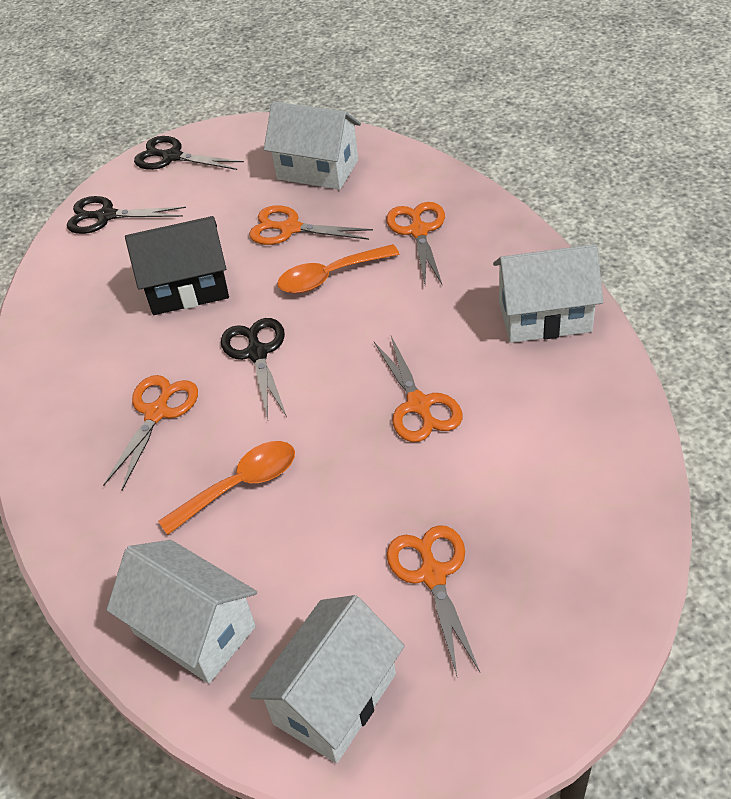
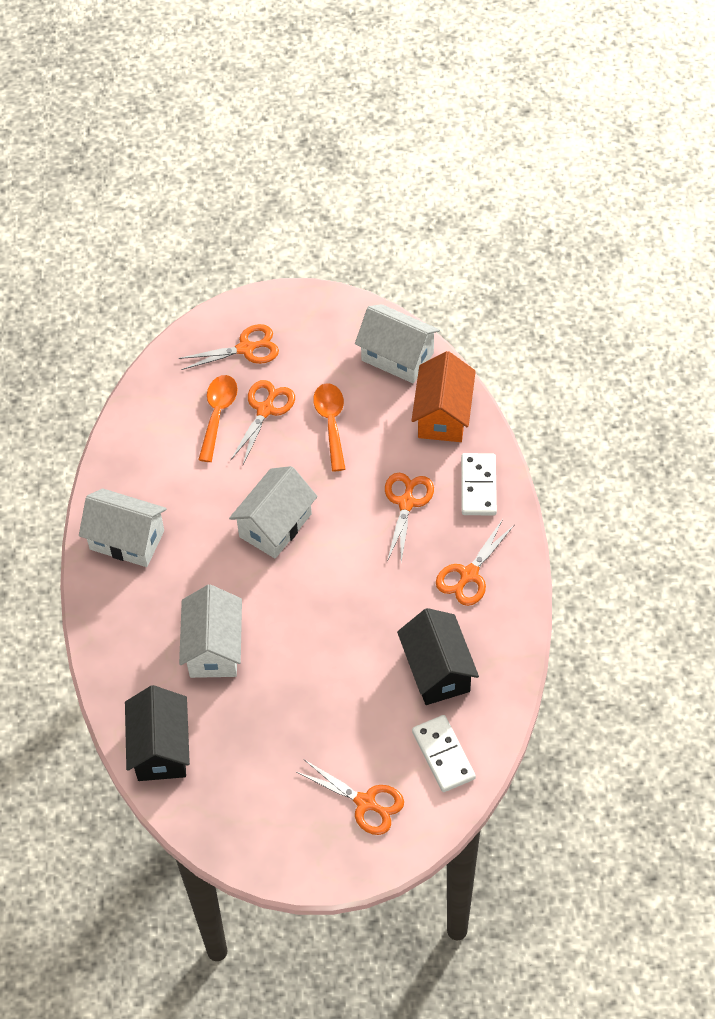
black house: 1 -> 2
black scissors: 3 -> 0
orange house: 0 -> 1
white domino: 0 -> 2

